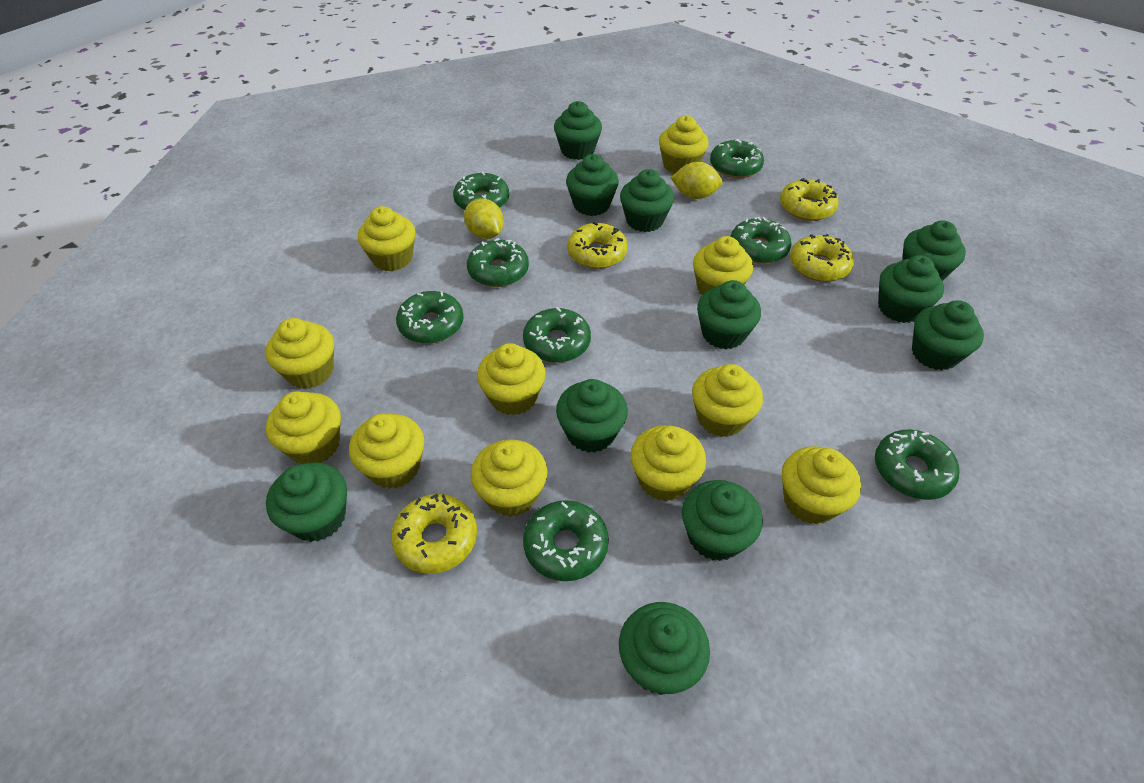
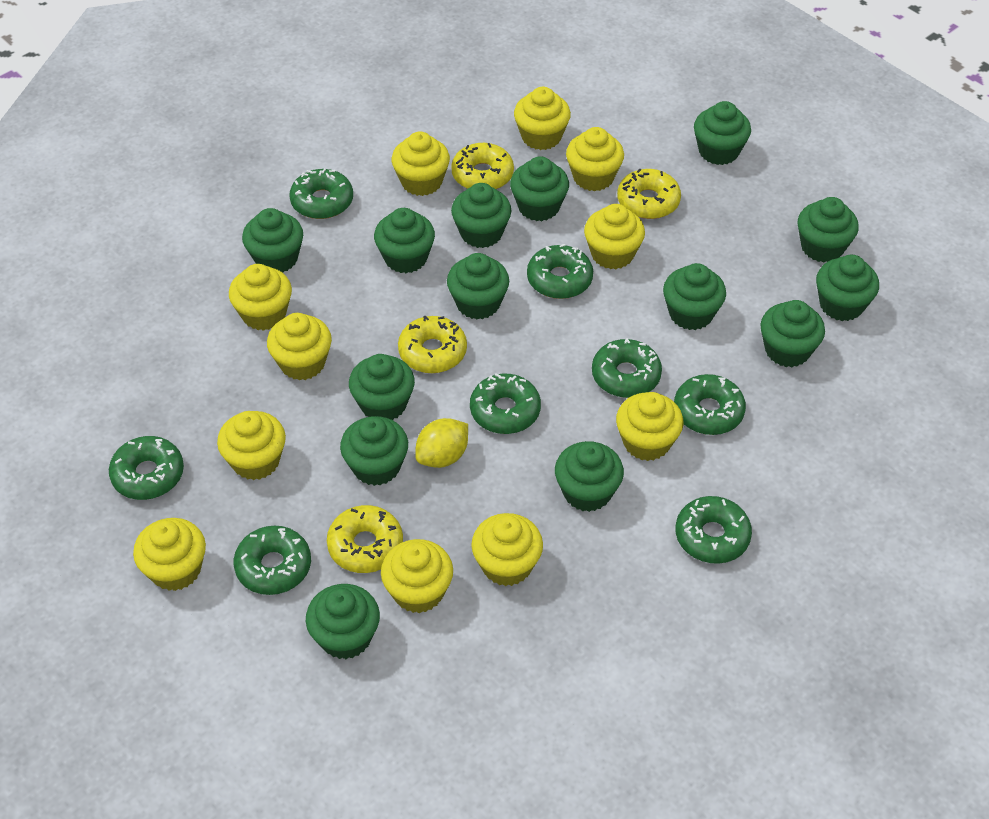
green cupcake: 11 -> 14
yellow lemon: 2 -> 1

